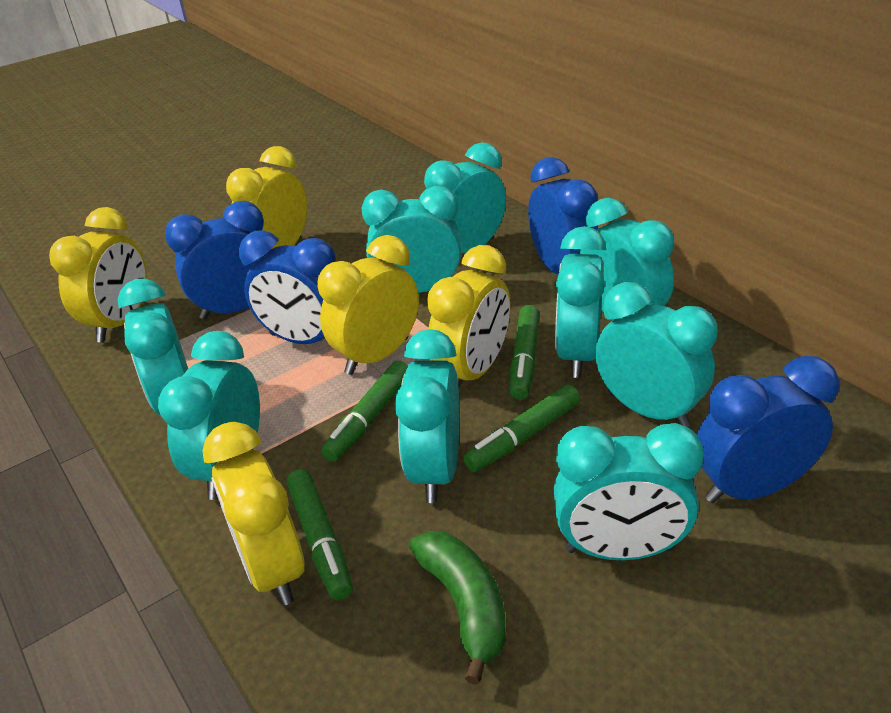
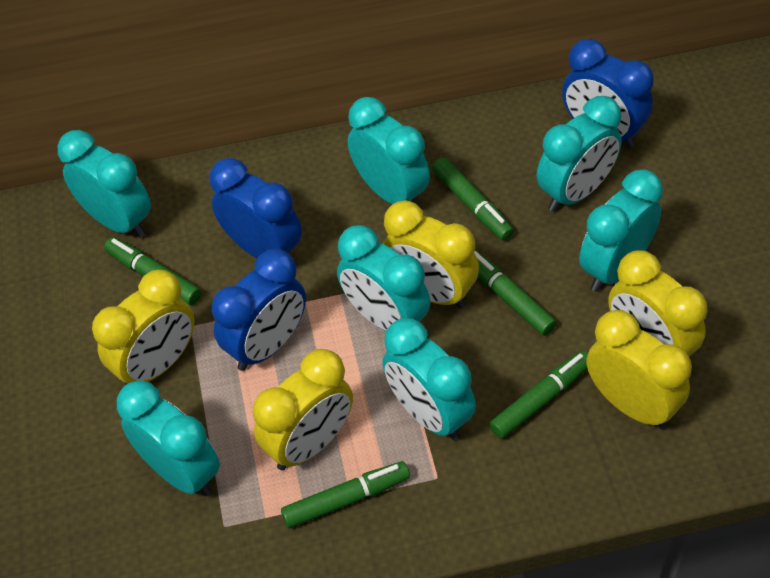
blue clock: 4 -> 3
green banana: 1 -> 0
green marker: 4 -> 5
turquoise clock: 9 -> 7

